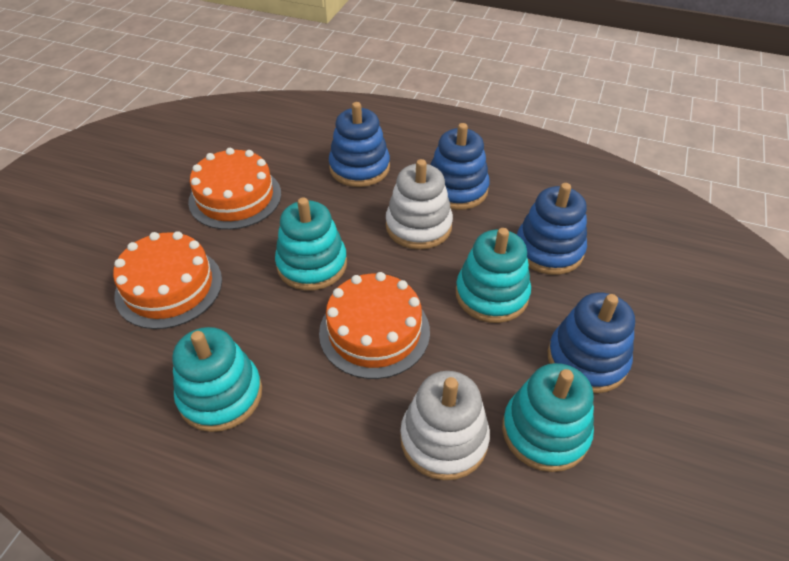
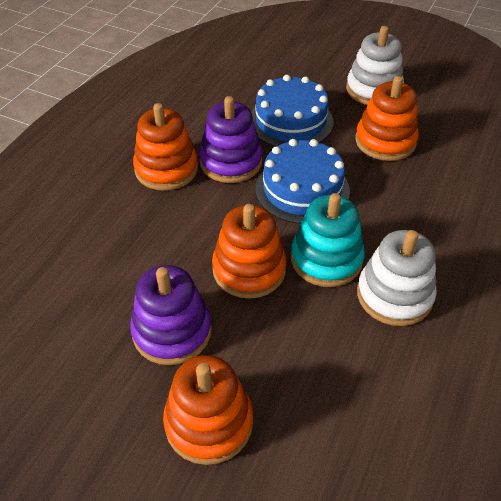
blue cake: 0 -> 2
blue stacking toy: 4 -> 0
orange cake: 3 -> 0
orange stacking toy: 0 -> 4
purple stacking toy: 0 -> 2
turquoise stacking toy: 4 -> 1

